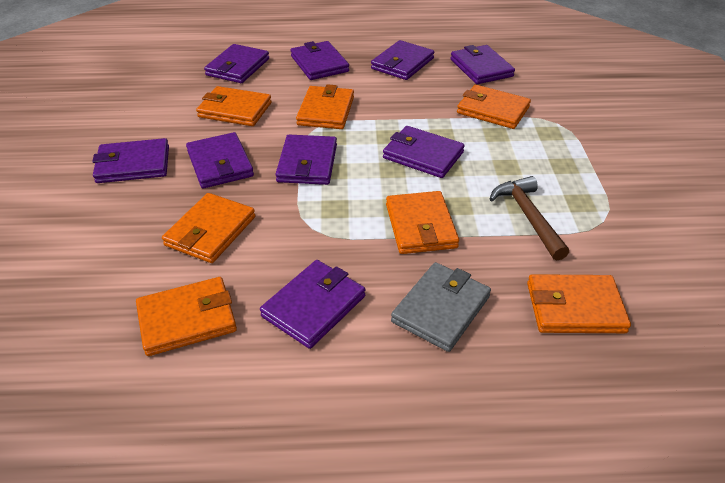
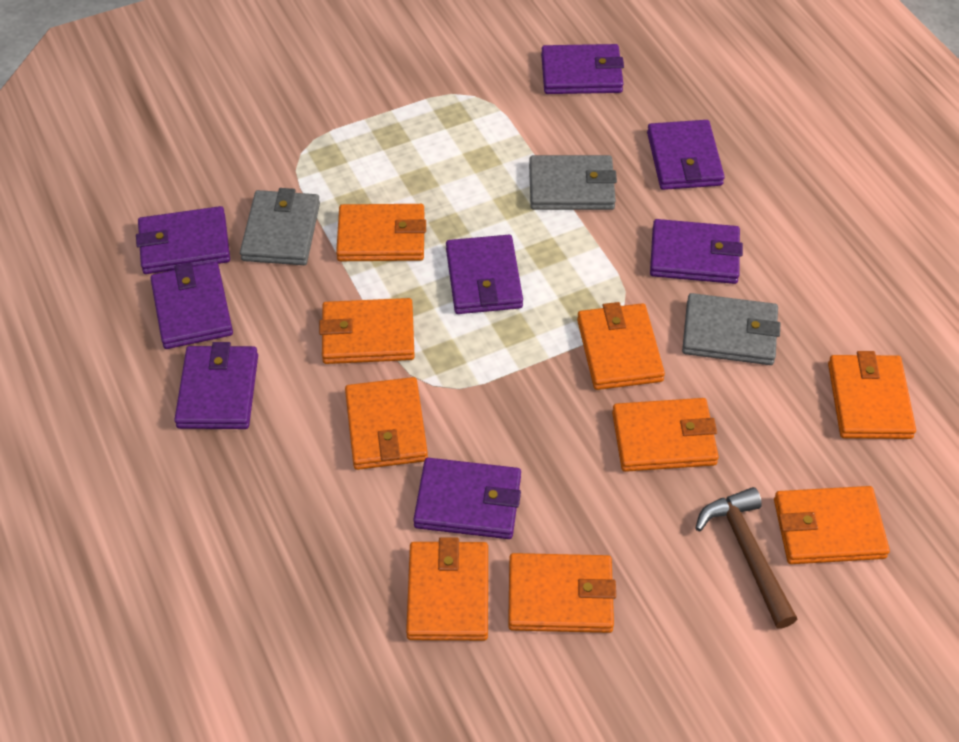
grey wallet: 1 -> 3
orange wallet: 7 -> 9
purple wallet: 9 -> 8

